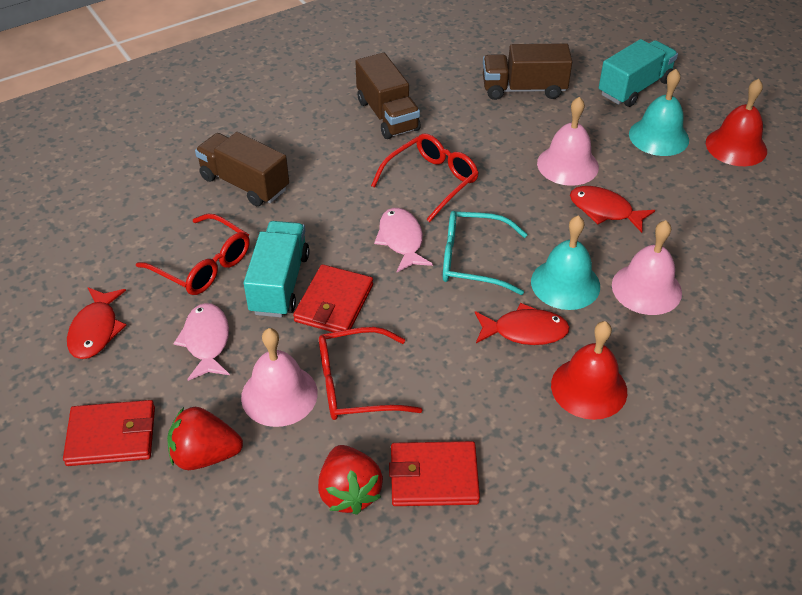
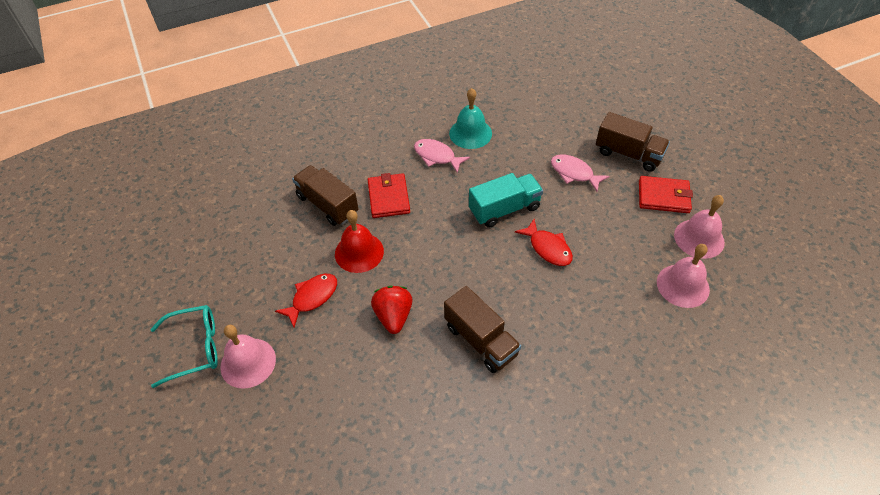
red bell: 2 -> 1
red fish: 3 -> 2
red glasses: 3 -> 0
red strawberry: 2 -> 1
red wallet: 3 -> 2
turquoise bell: 2 -> 1
turquoise truck: 2 -> 1

